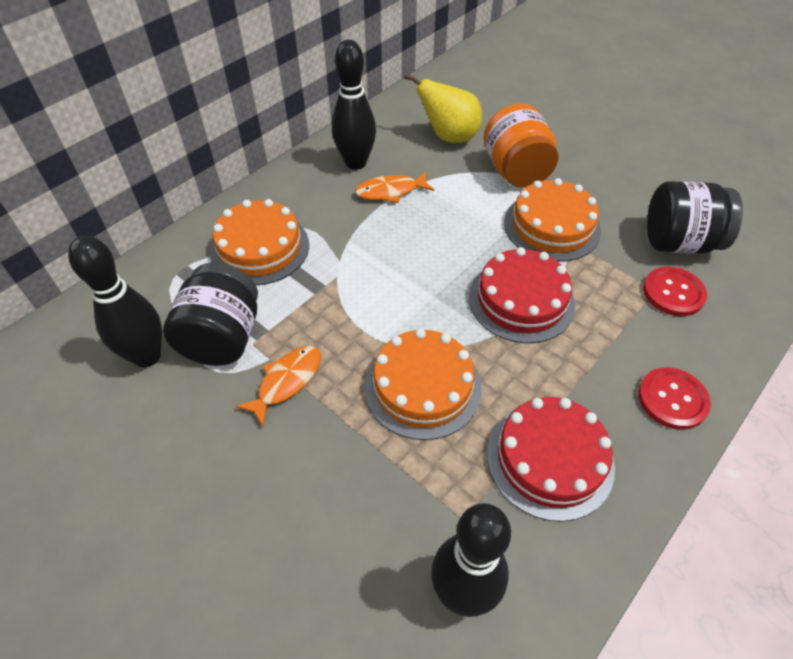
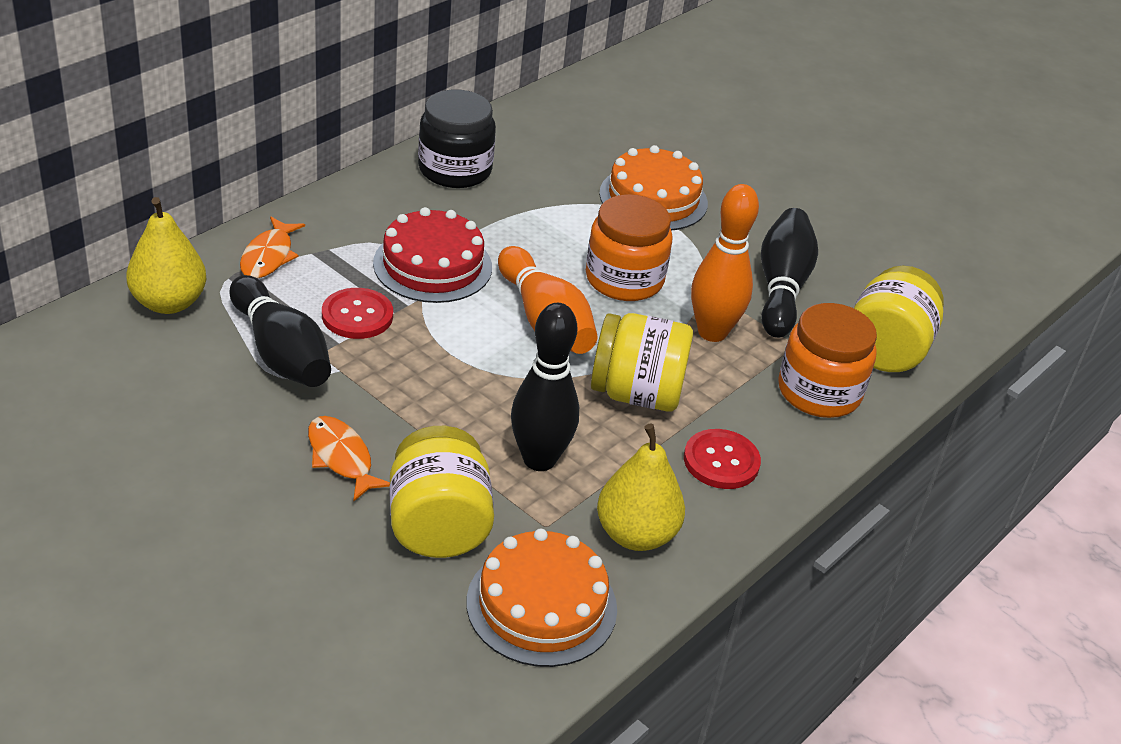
black jar: 2 -> 1
orange bowling pin: 0 -> 2
orange cake: 3 -> 2
orange jar: 1 -> 2
red cake: 2 -> 1
yellow jar: 0 -> 3
yellow pear: 1 -> 2

